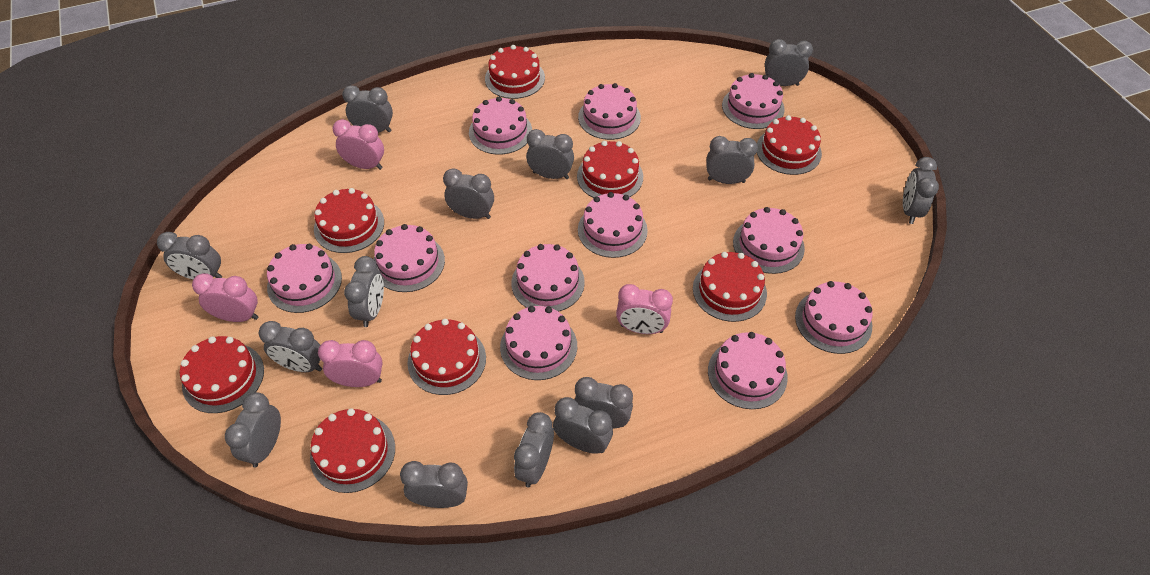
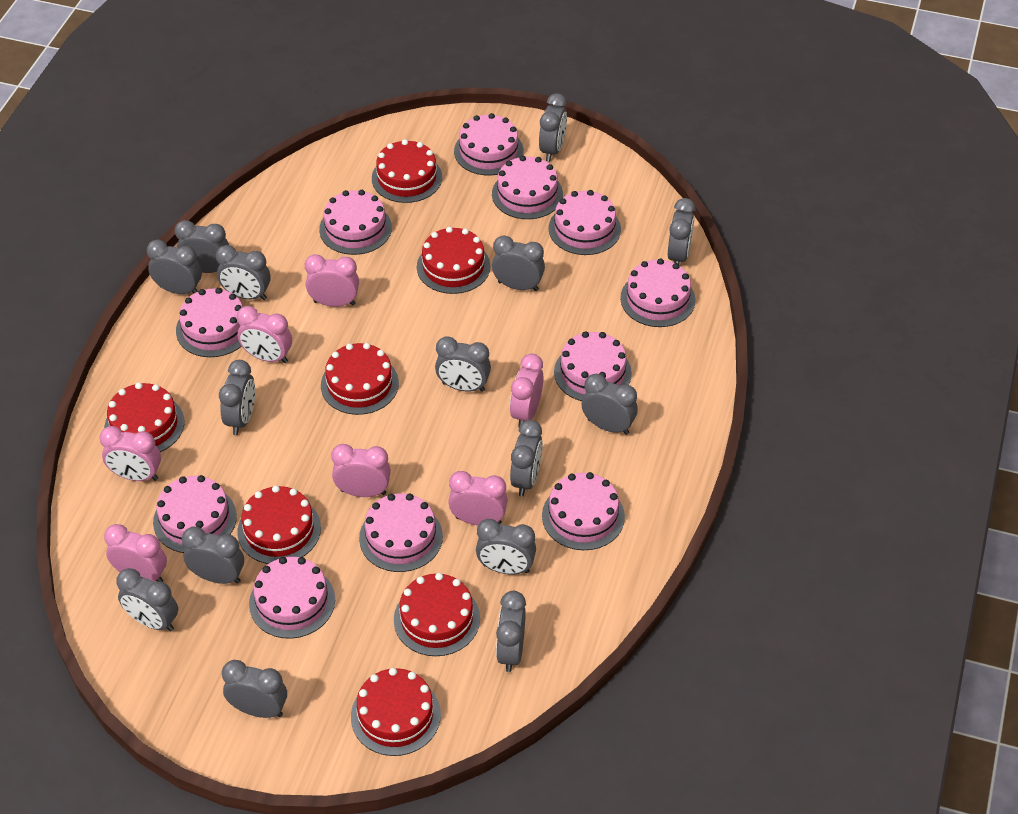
grey clock: 14 -> 15
pink clock: 4 -> 7
red cake: 8 -> 7

